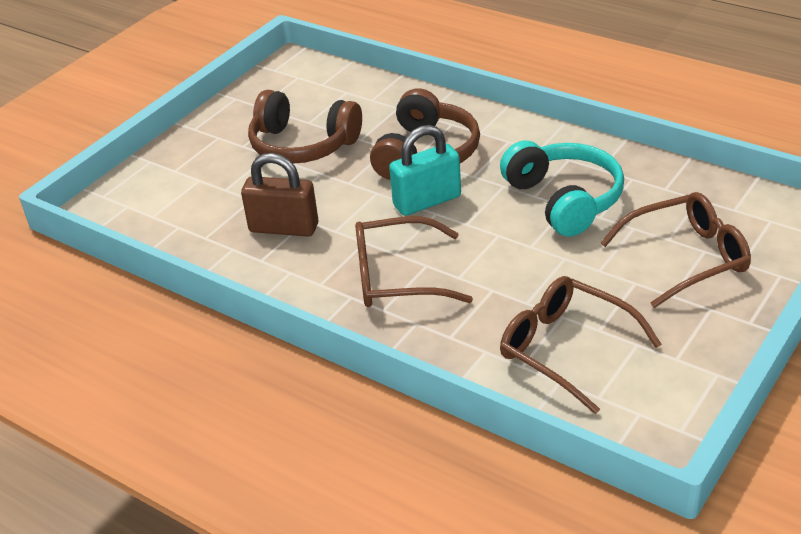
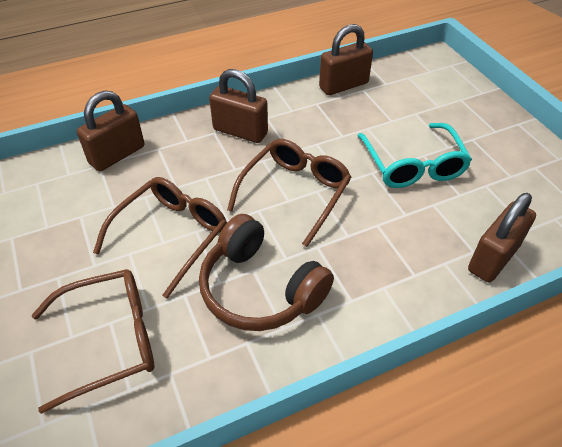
brown headphones: 2 -> 1
brown padlock: 1 -> 4
turquoise glasses: 0 -> 1
turquoise headphones: 1 -> 0
turquoise padlock: 1 -> 0

